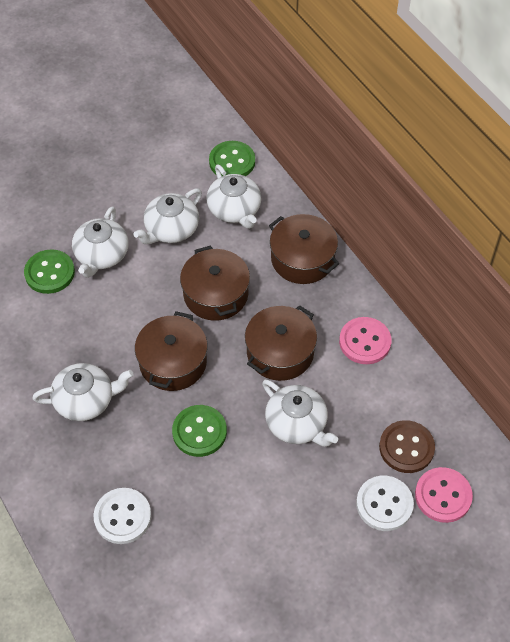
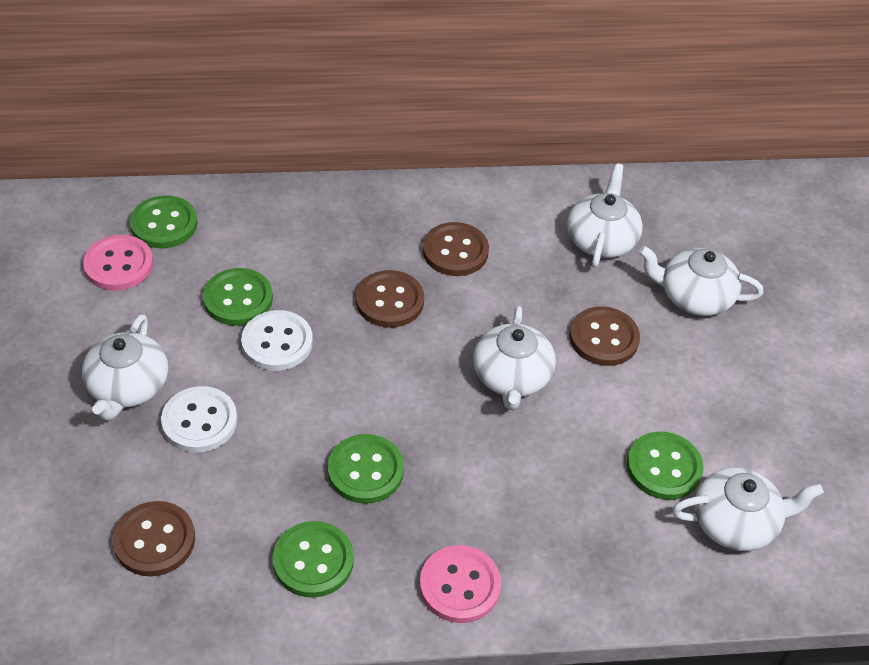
brown button: 1 -> 4
brown pot: 4 -> 0
green button: 3 -> 5

